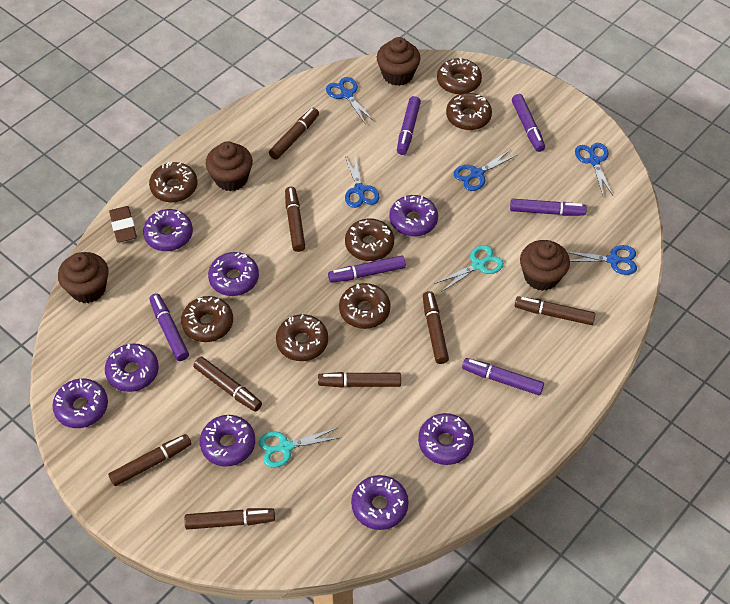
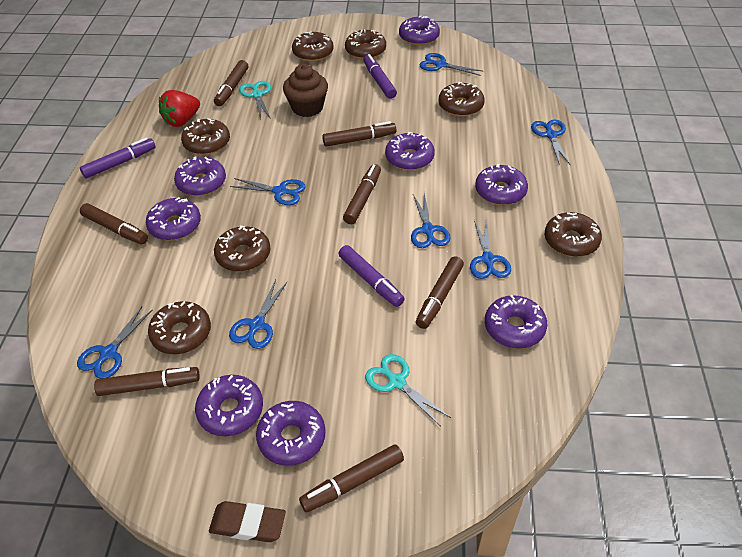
blue scissors: 5 -> 7
brown cupcake: 4 -> 1
brown marker: 8 -> 7
purple marker: 6 -> 3
red strawberry: 0 -> 1

